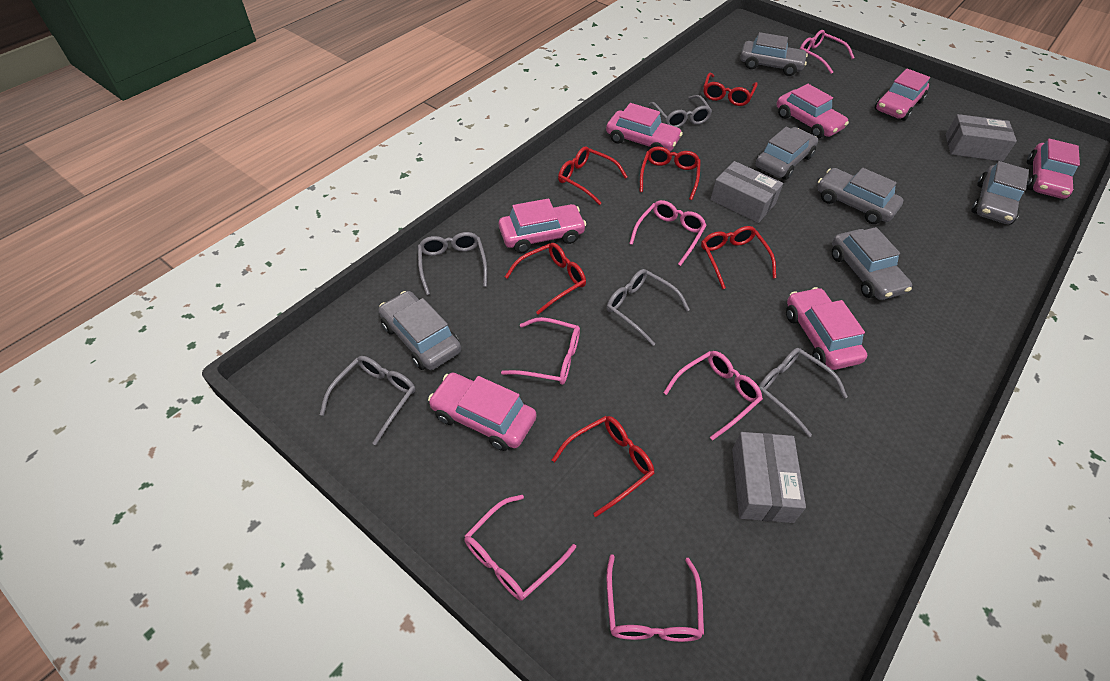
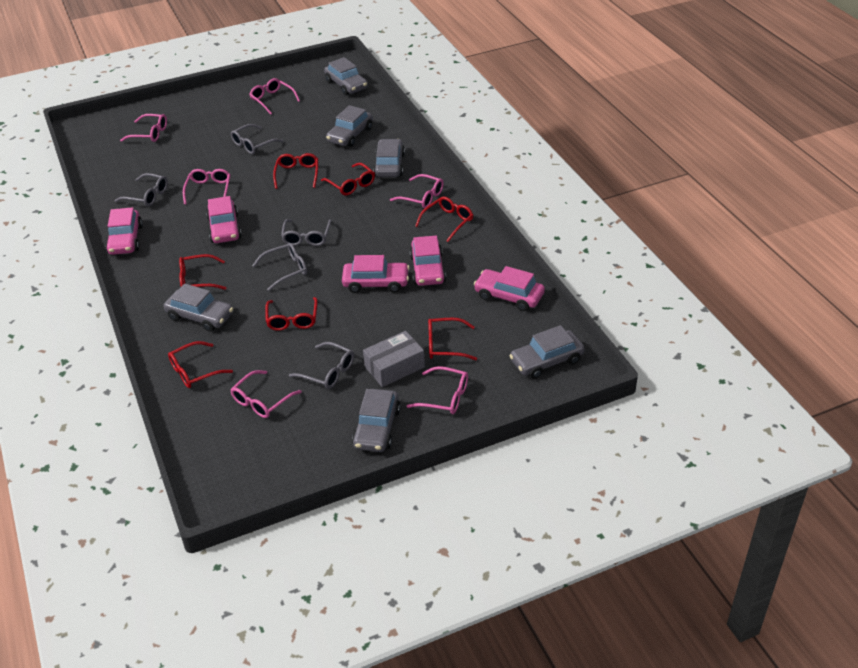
grey box: 3 -> 1
pink car: 7 -> 5
red glasses: 6 -> 7

